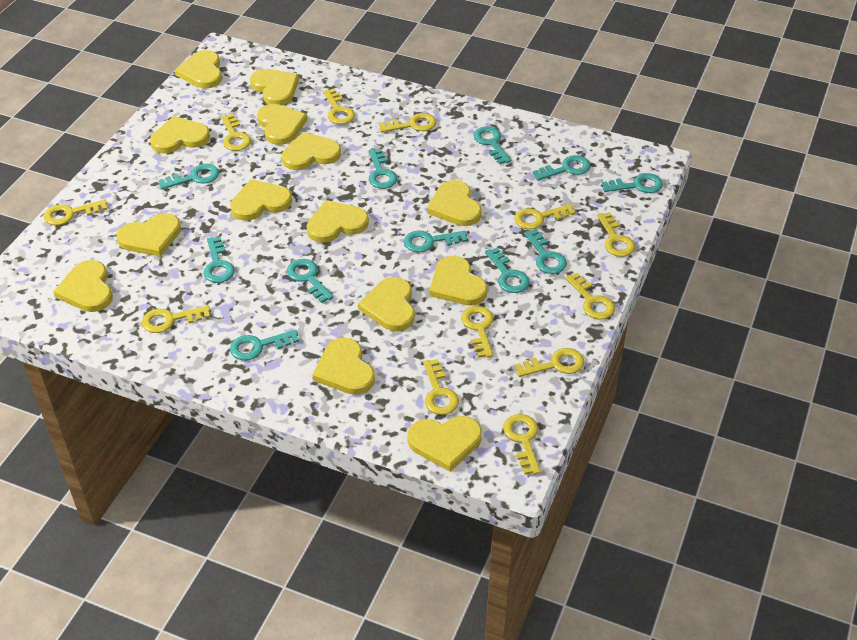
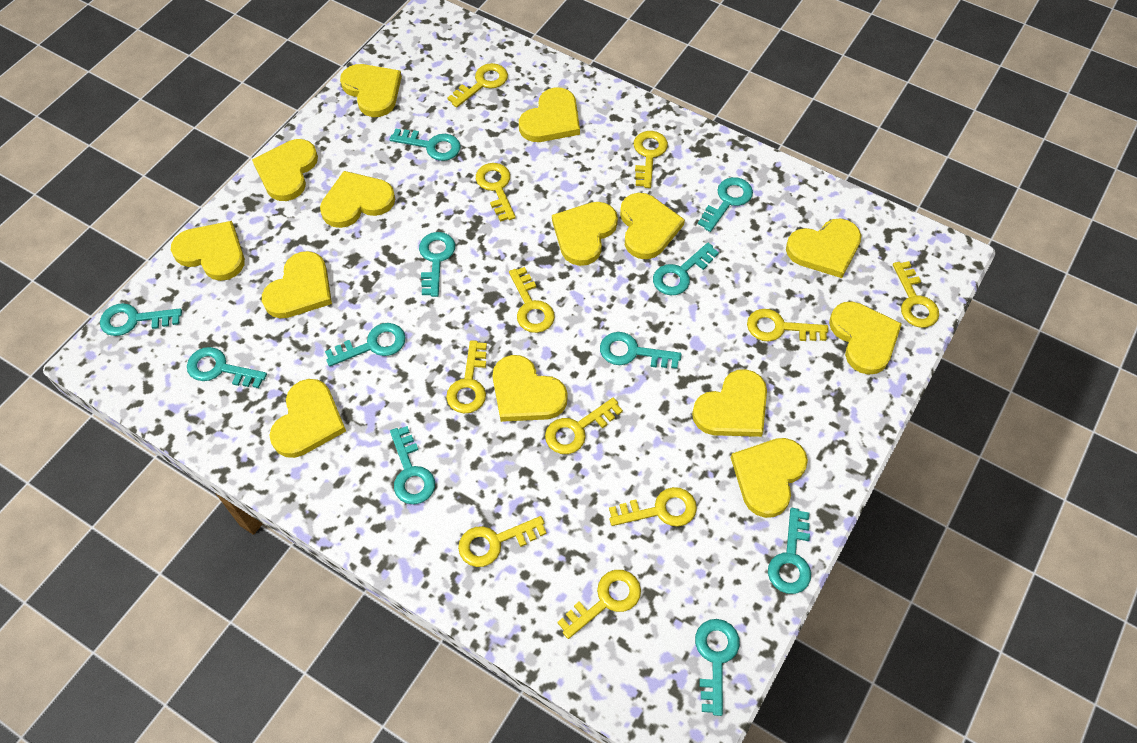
yellow key: 12 -> 11

